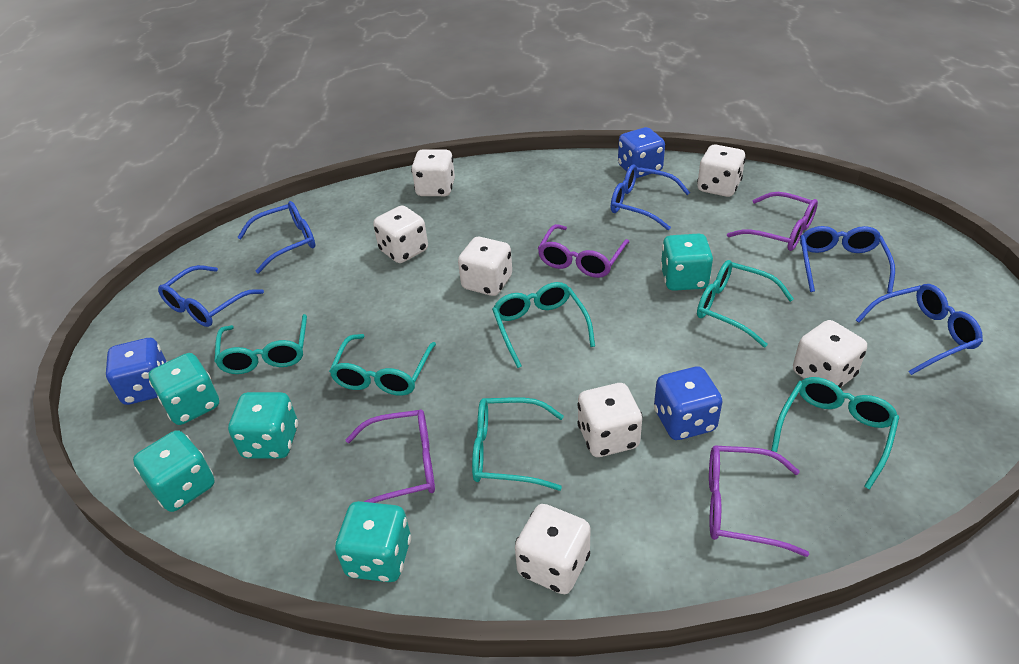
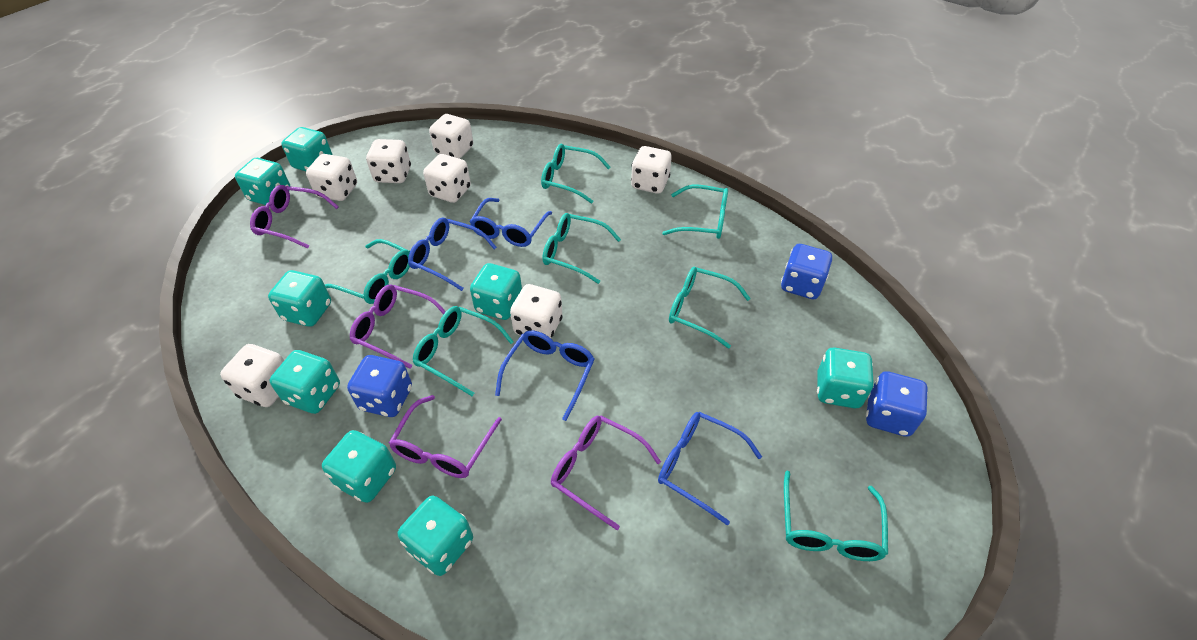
blue glasses: 5 -> 4
turquoise dice: 5 -> 8
turquoise glasses: 6 -> 7

